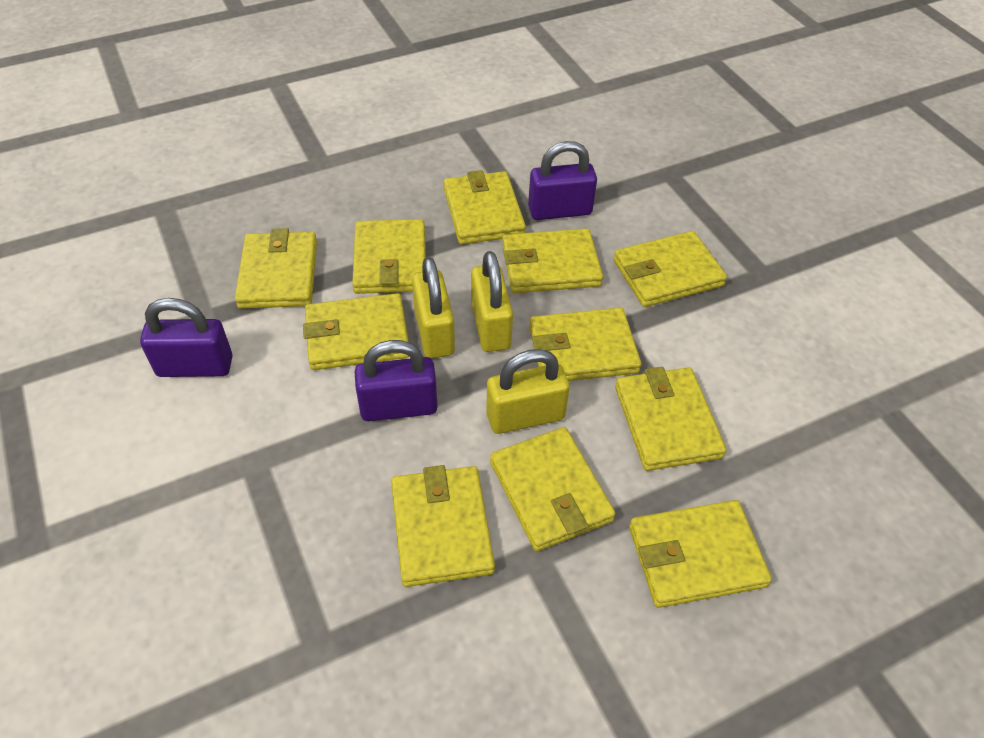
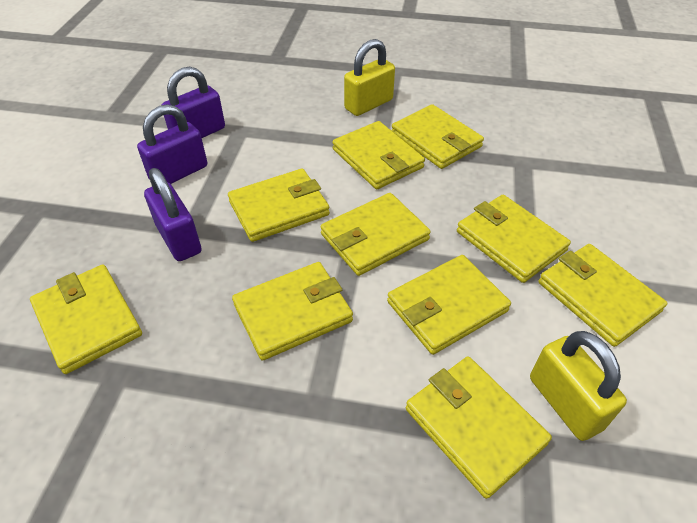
yellow padlock: 3 -> 2
yellow wallet: 11 -> 10

